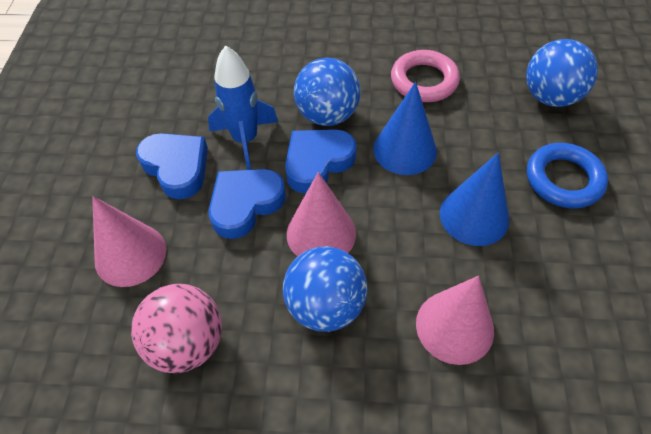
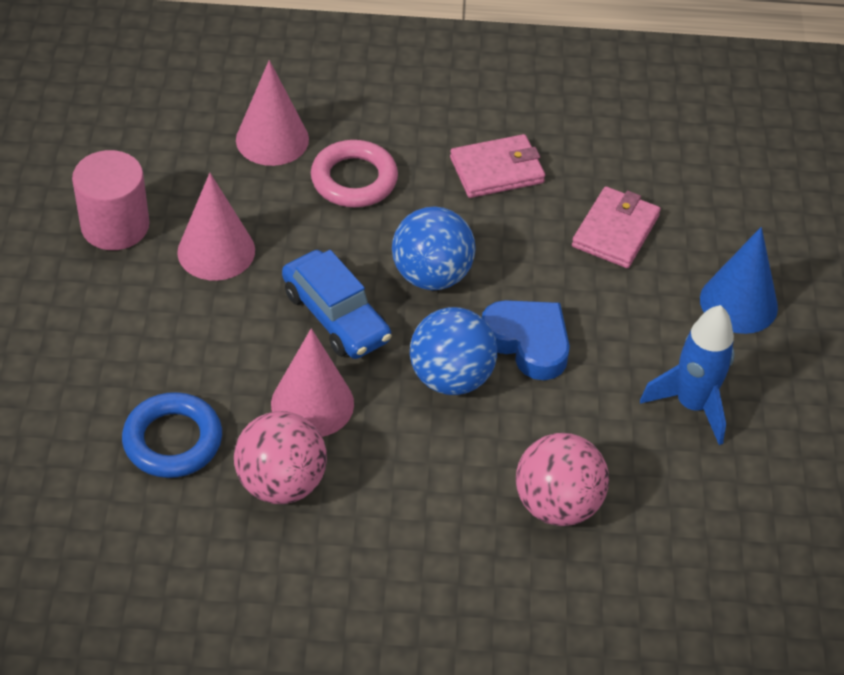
blue ball: 3 -> 2
blue car: 0 -> 1
blue cone: 2 -> 1
blue heart: 3 -> 1
pink ball: 1 -> 2
pink cylinder: 0 -> 1
pink wallet: 0 -> 2

